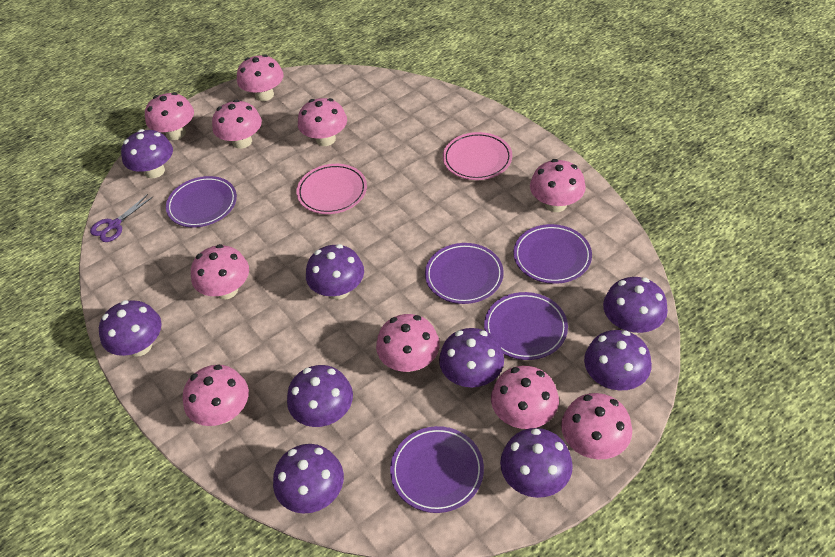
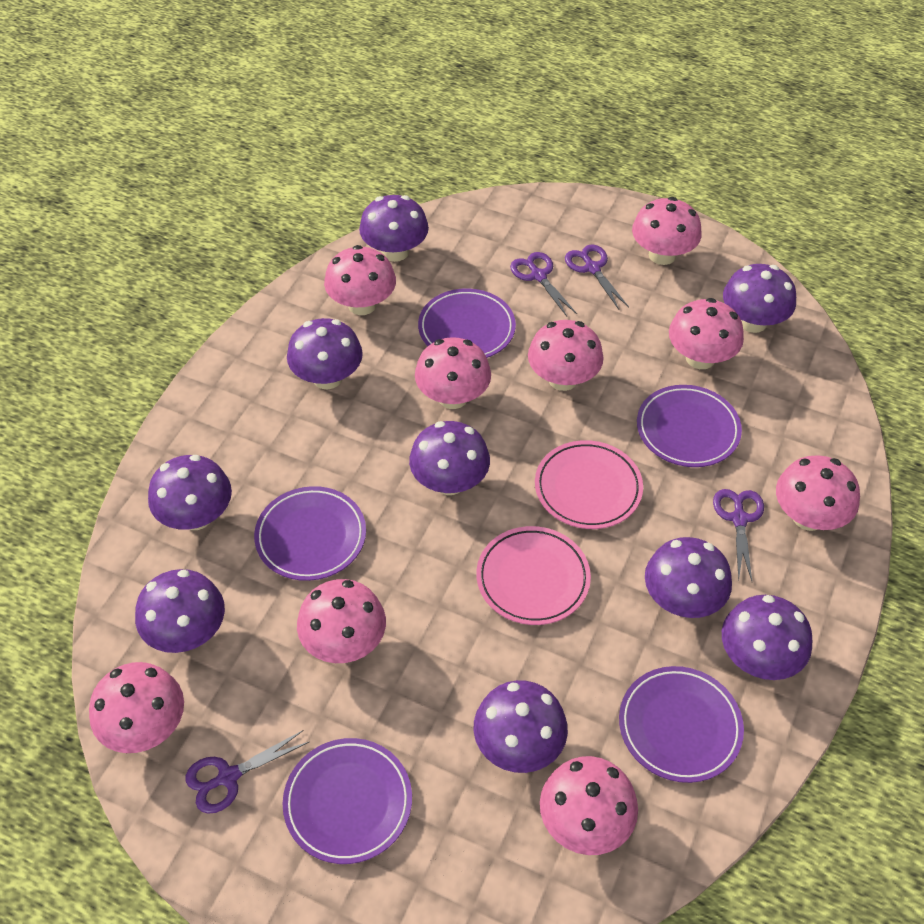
pink mushroom: 10 -> 9
purple scissors: 1 -> 4

